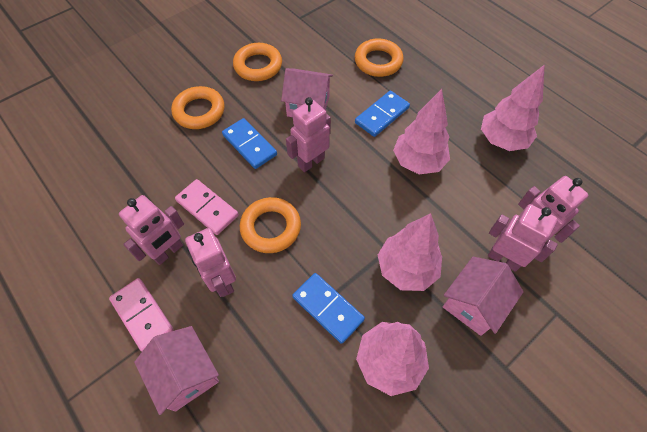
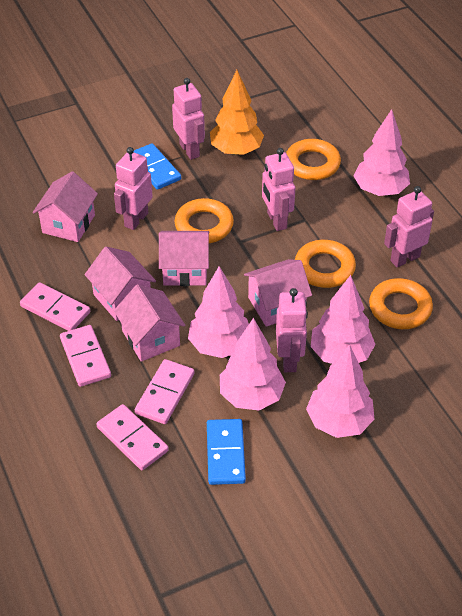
blue domino: 3 -> 2
orange tree: 0 -> 1
pink domino: 2 -> 4
pink house: 3 -> 5
pink tree: 4 -> 5

